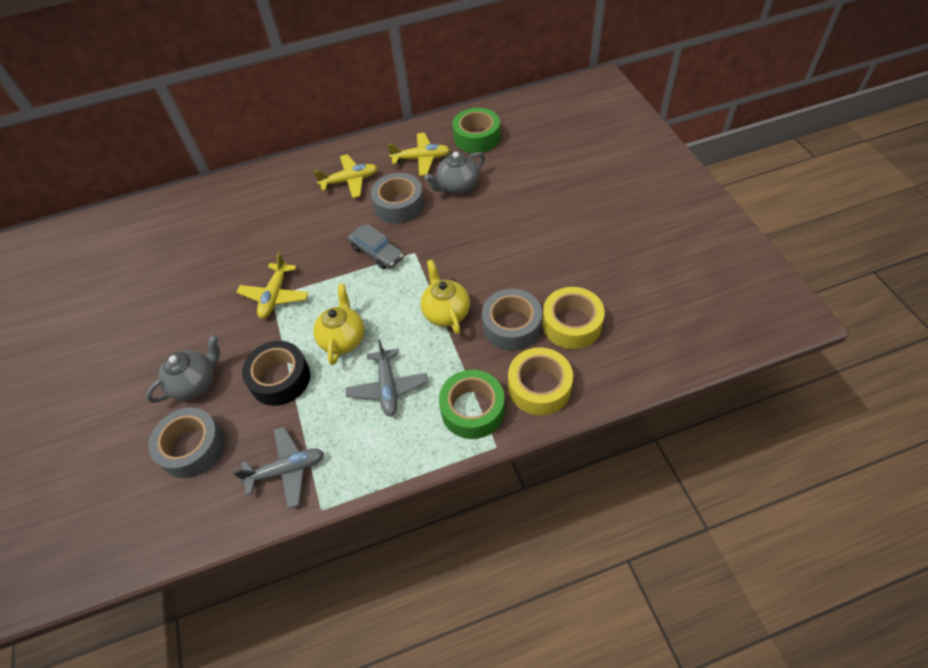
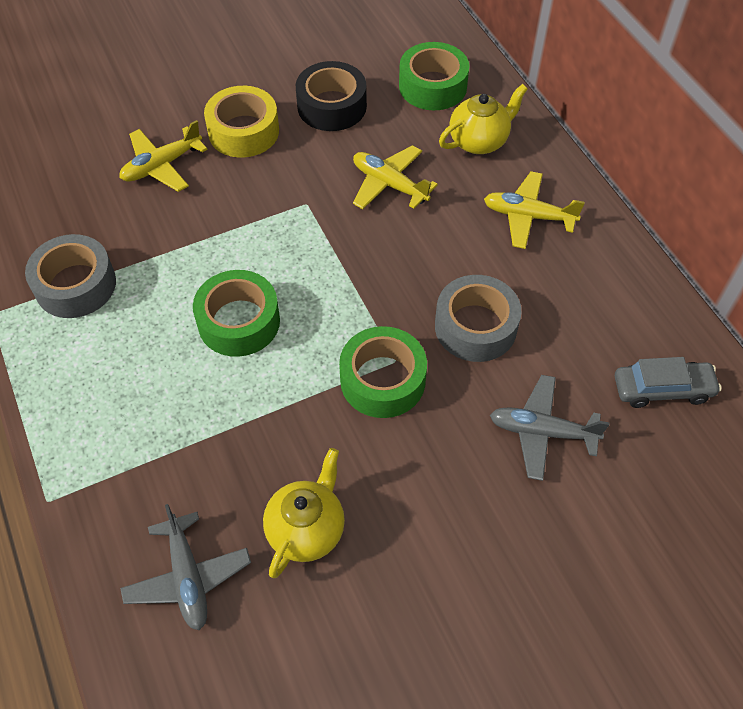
green tape: 2 -> 3
grey tape: 3 -> 2
grey teapot: 2 -> 0
yellow tape: 2 -> 1

